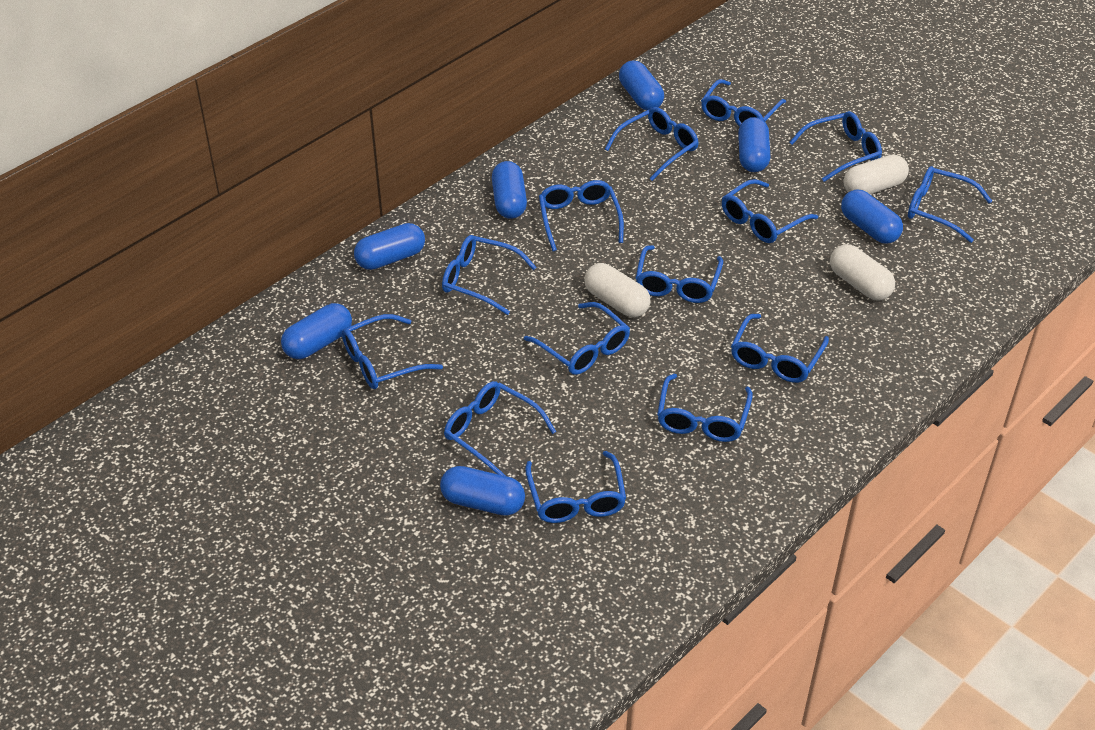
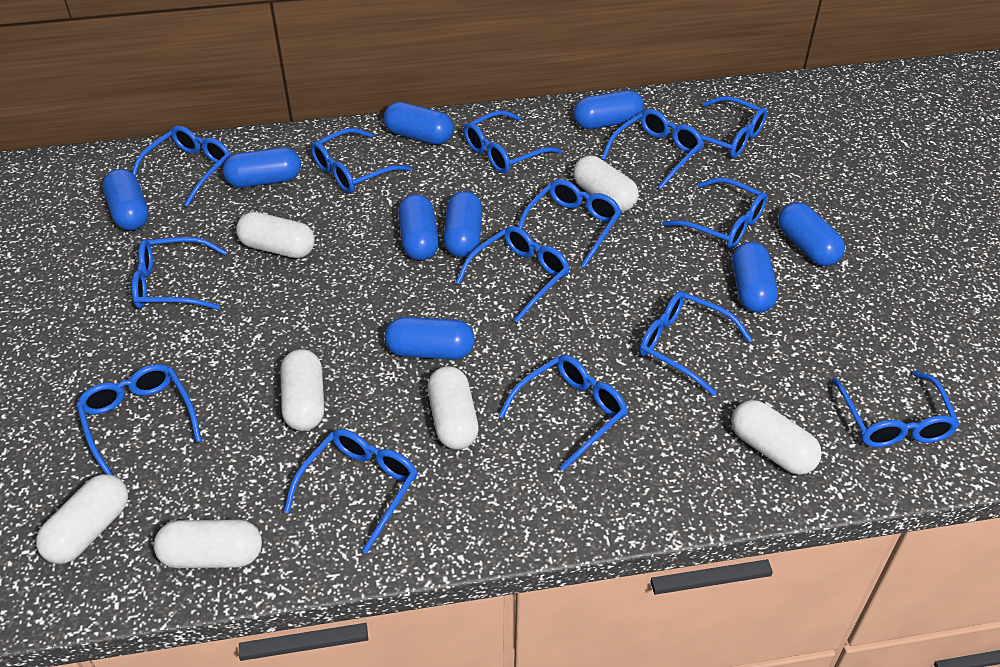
blue capsule: 7 -> 9
white capsule: 3 -> 7

